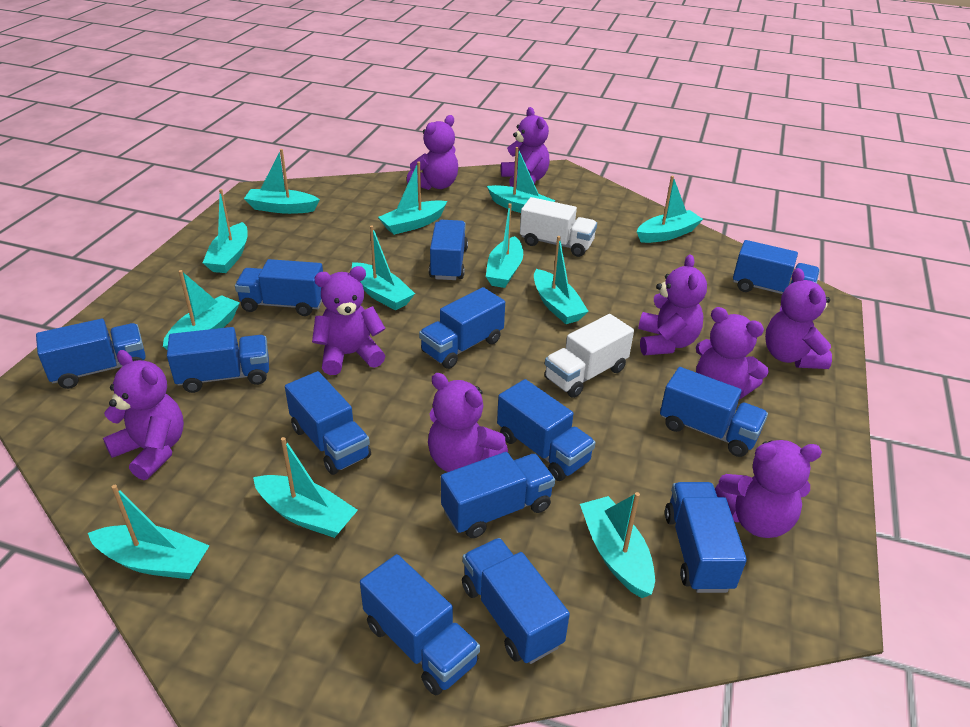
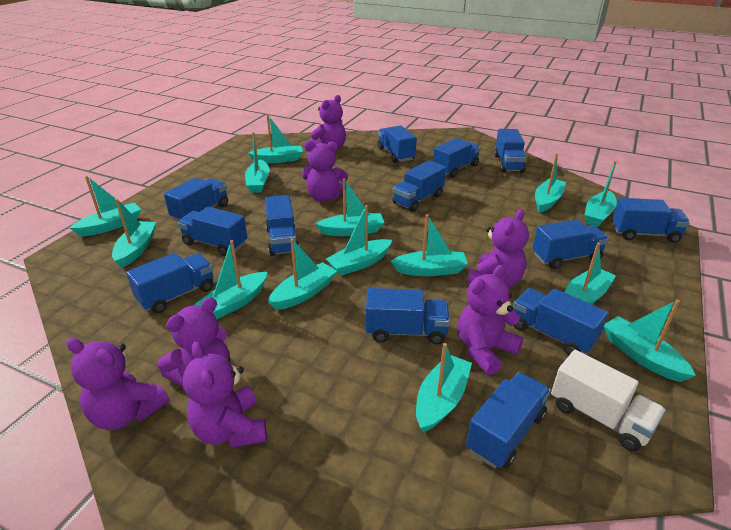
purple teddy bear: 9 -> 7
turquoise boat: 12 -> 14
white truck: 2 -> 1

